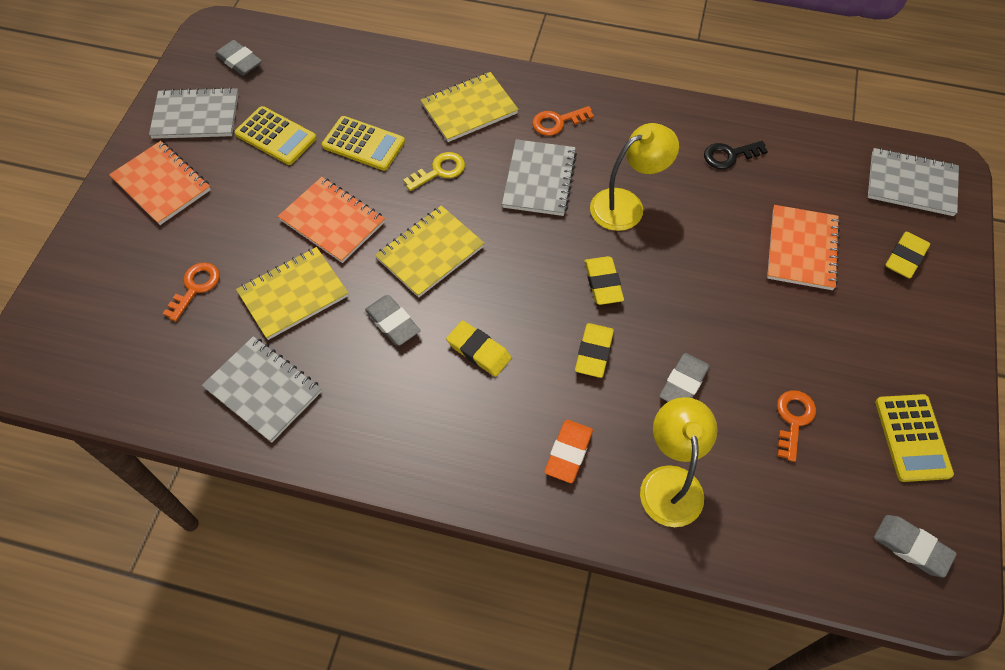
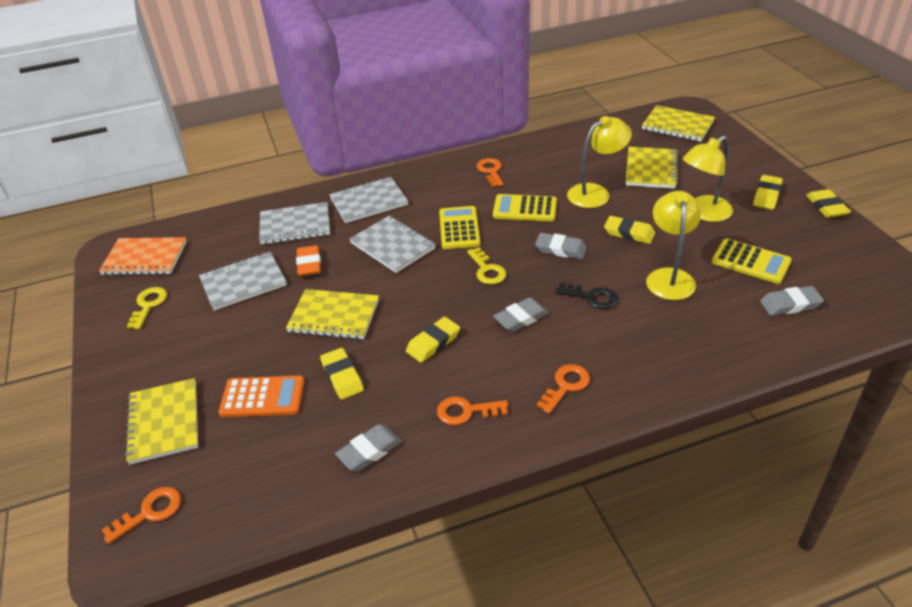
orange calculator: 0 -> 1
orange key: 3 -> 4
orange notebook: 3 -> 1
yellow eraser: 4 -> 5
yellow key: 1 -> 2
yellow lamp: 2 -> 3
yellow notebook: 3 -> 4

